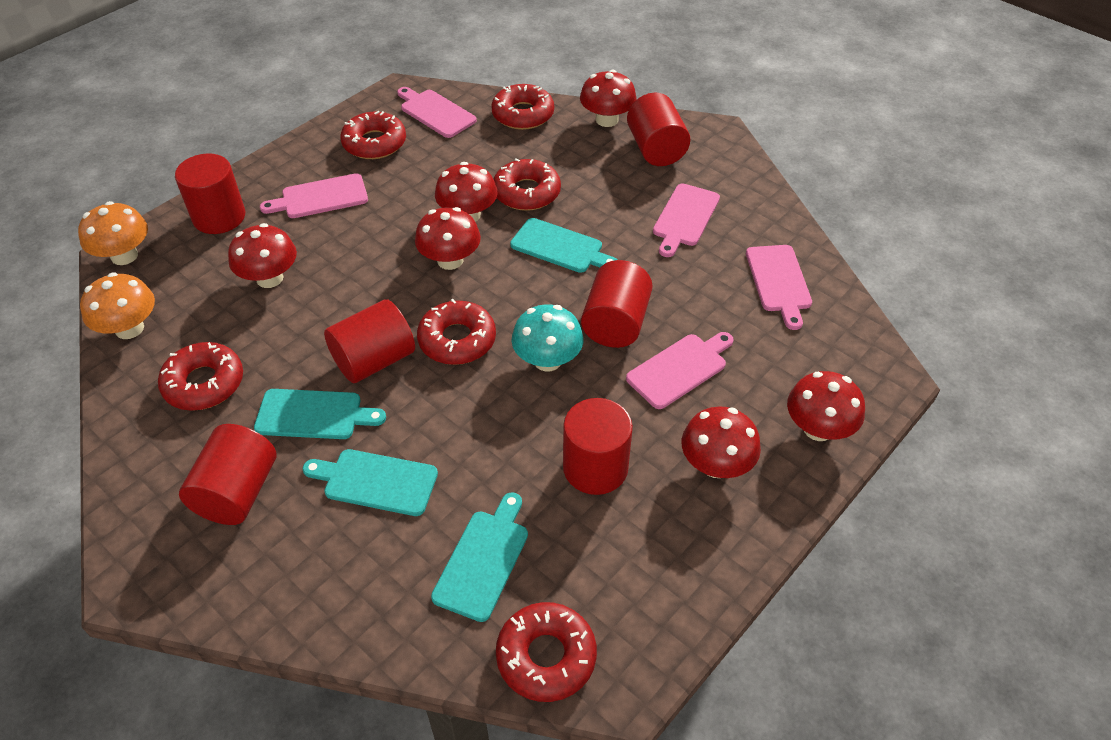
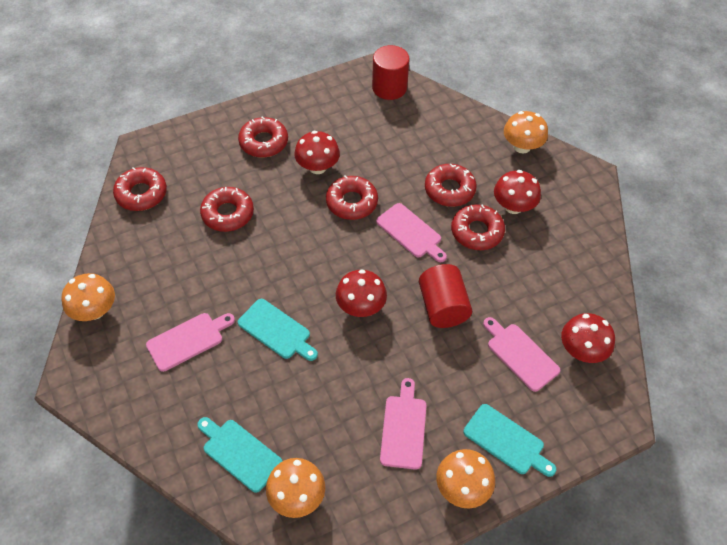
orange mushroom: 2 -> 4
pink cutting board: 5 -> 4
red cylinder: 6 -> 2
red mushroom: 6 -> 4
turquoise cutting board: 4 -> 3
turquoise mushroom: 1 -> 0

